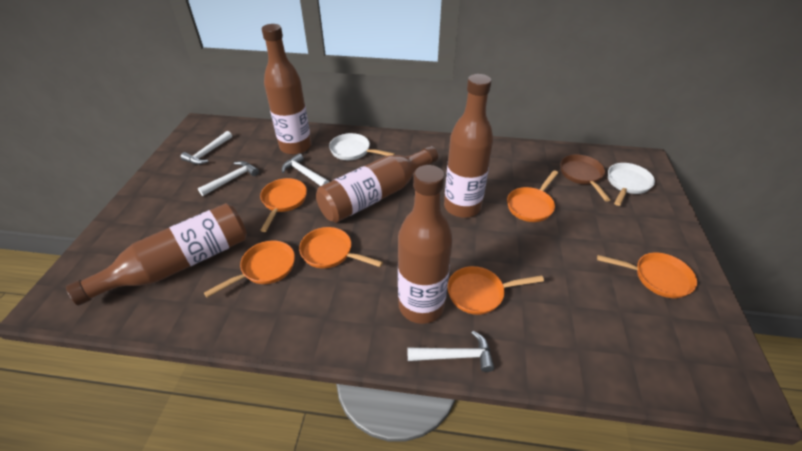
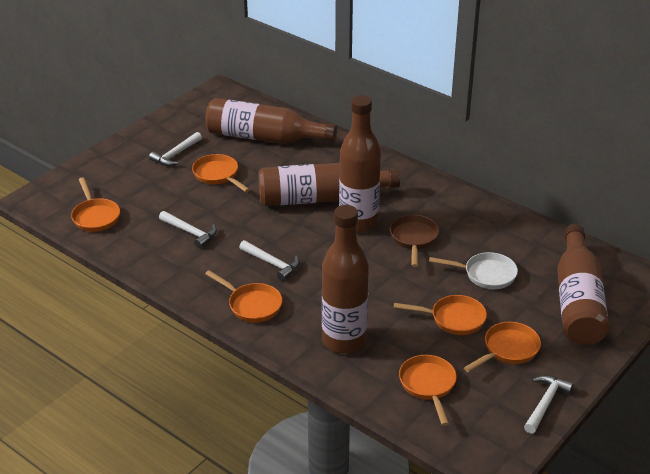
white pan: 2 -> 1

